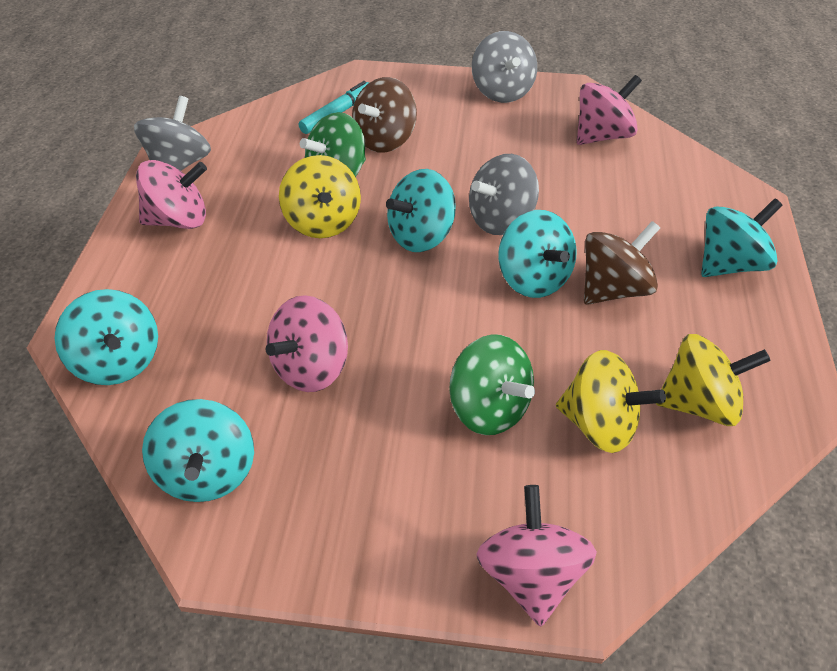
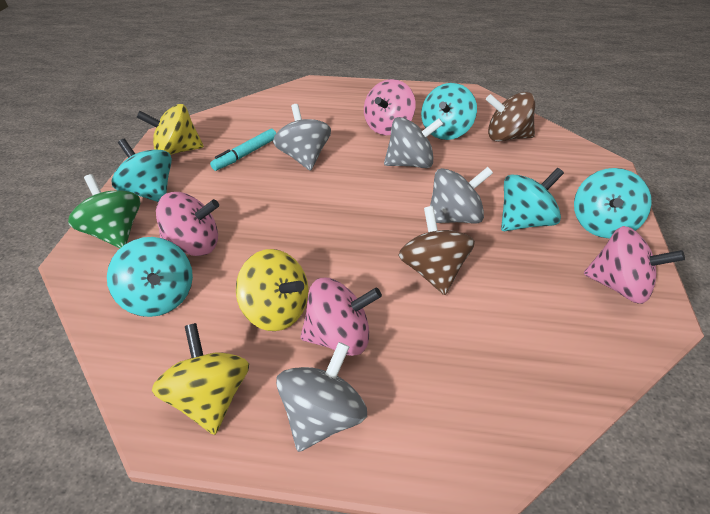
green spinning top: 2 -> 1
grey spinning top: 3 -> 4

